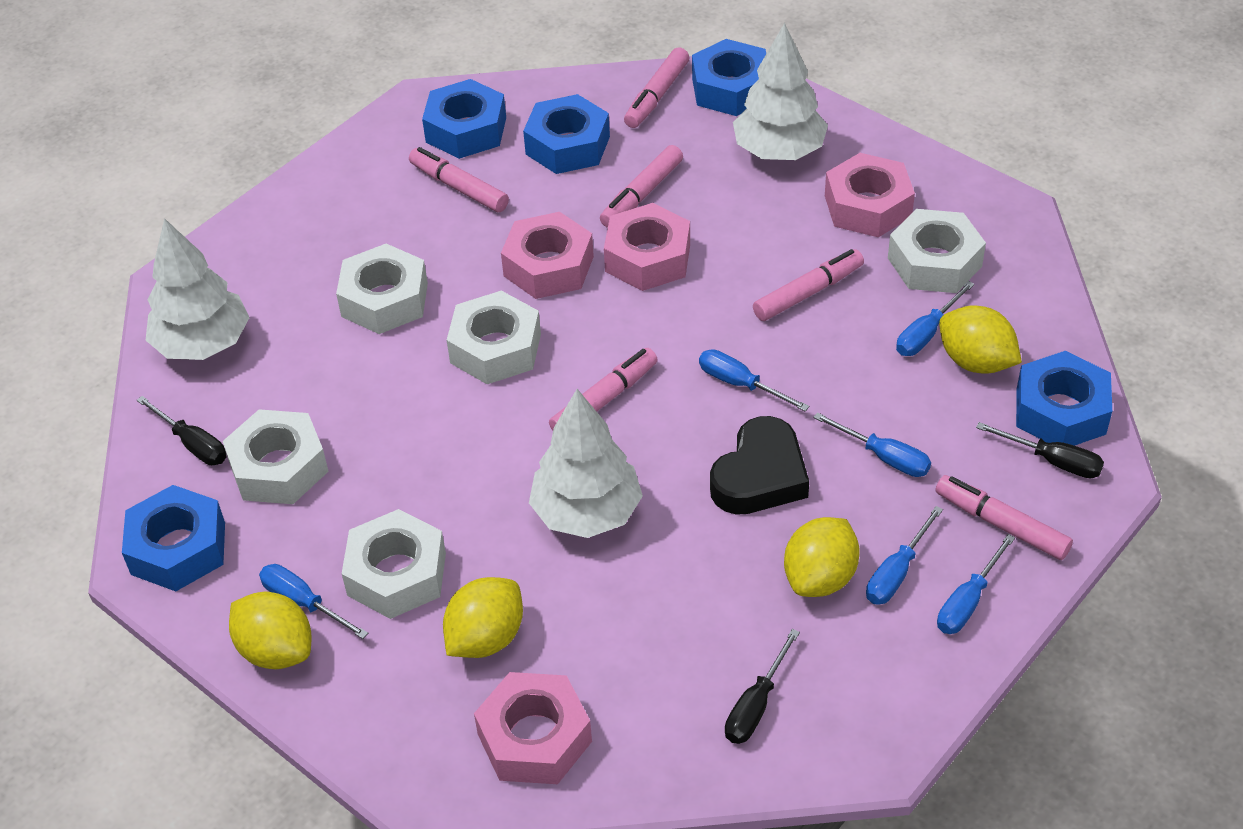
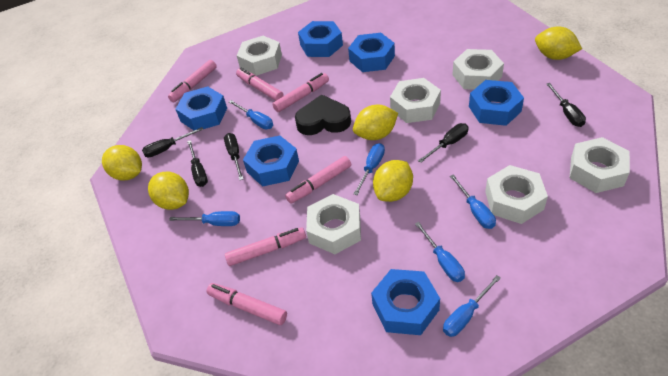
black screwdriver: 3 -> 5
blue nut: 5 -> 6
pink nut: 4 -> 0
white nut: 5 -> 6
white tree: 3 -> 0
yellow lemon: 4 -> 5

